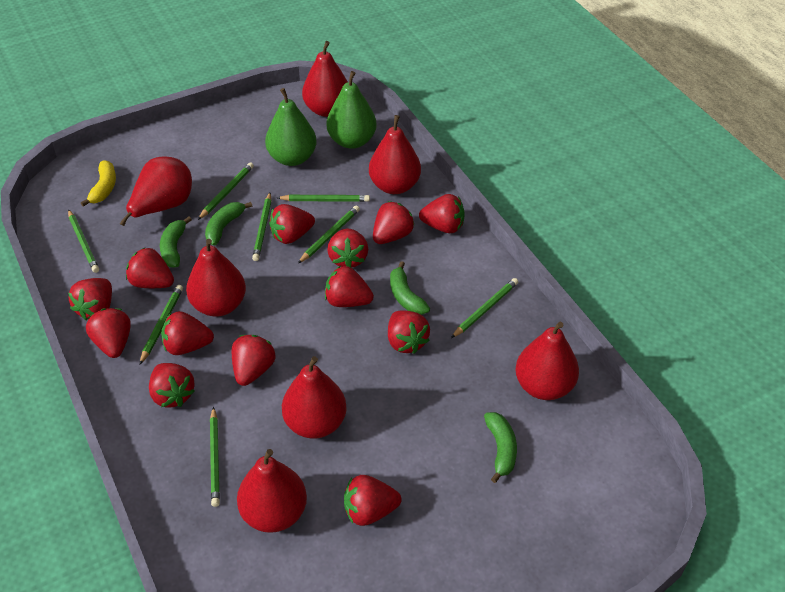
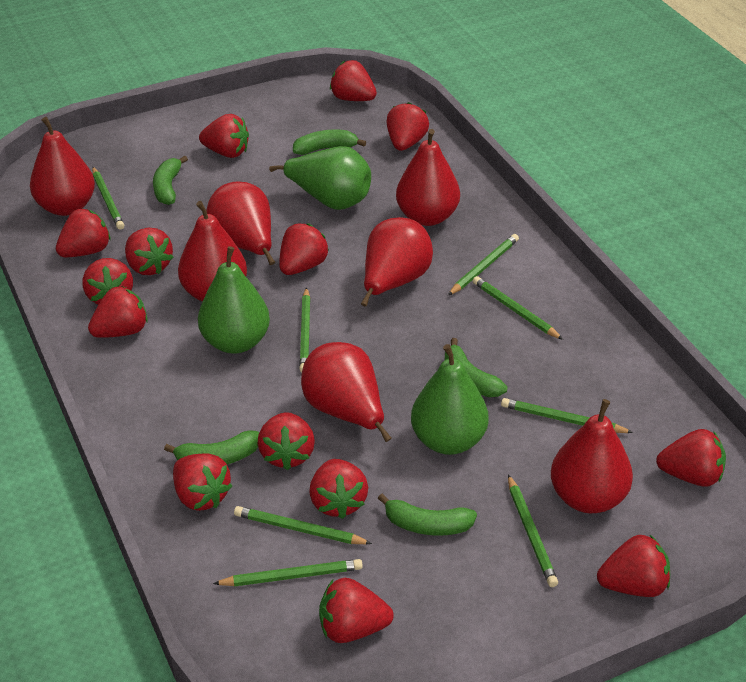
green banana: 4 -> 5
green pear: 2 -> 3
red strawberry: 13 -> 14
yellow banana: 1 -> 0

